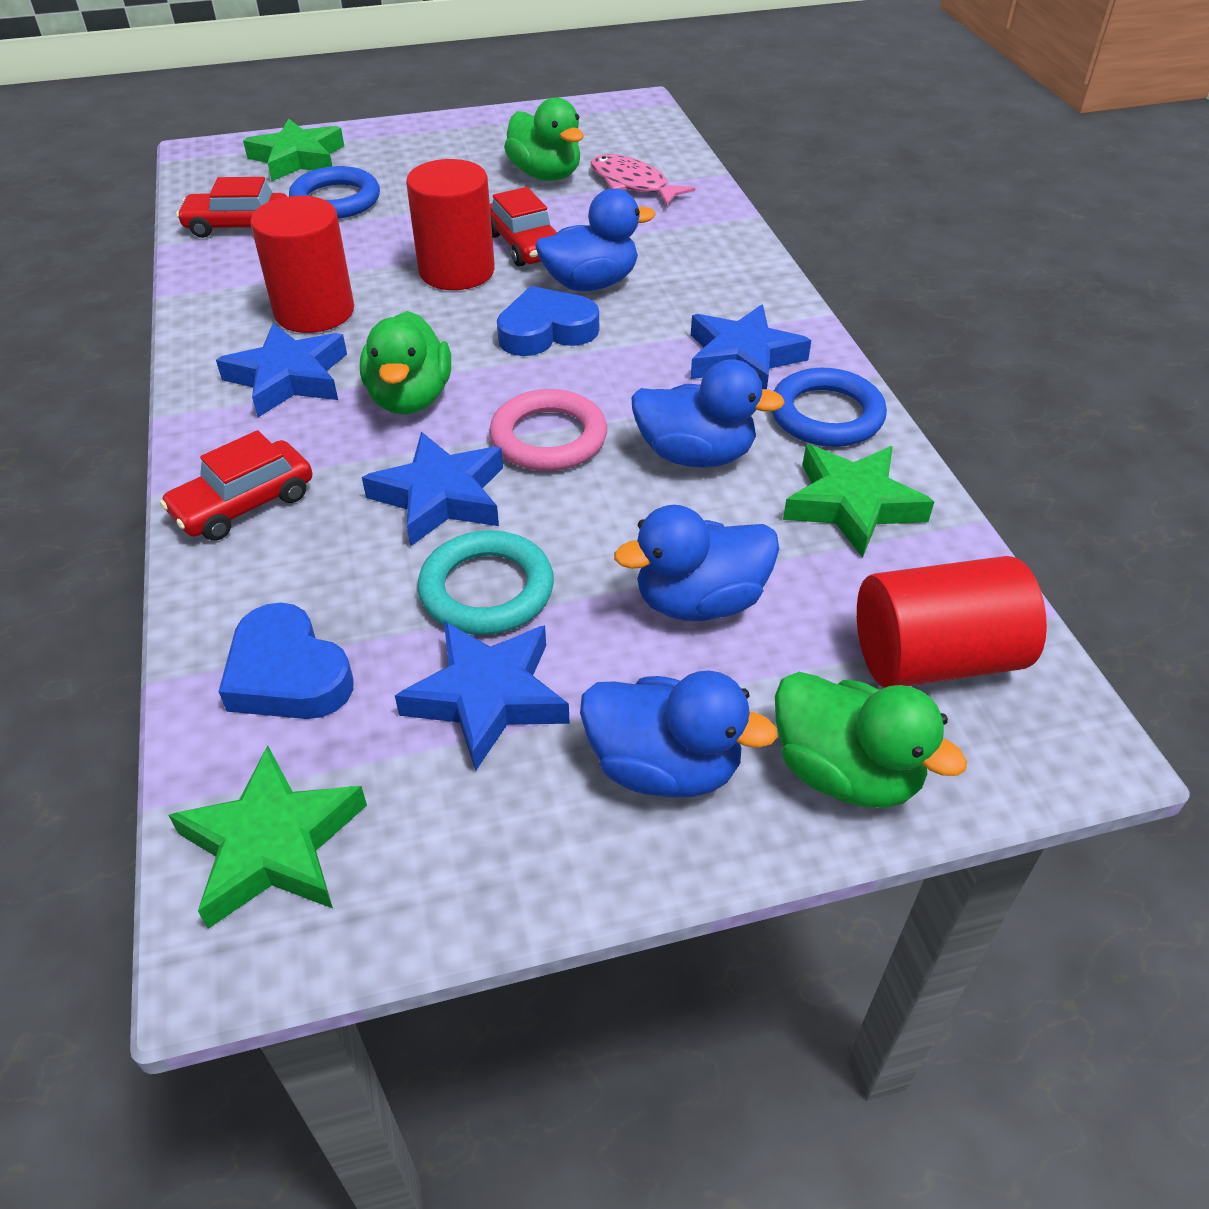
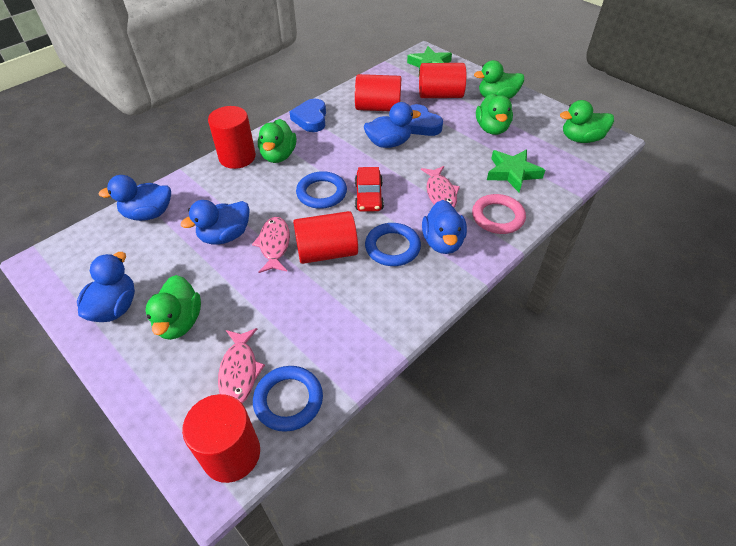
blue duck: 4 -> 5
blue ring: 2 -> 3
blue star: 4 -> 0
green duck: 3 -> 5
green star: 3 -> 2
pink fish: 1 -> 3
red car: 3 -> 1
red cylinder: 3 -> 5
turquoise ring: 1 -> 0

